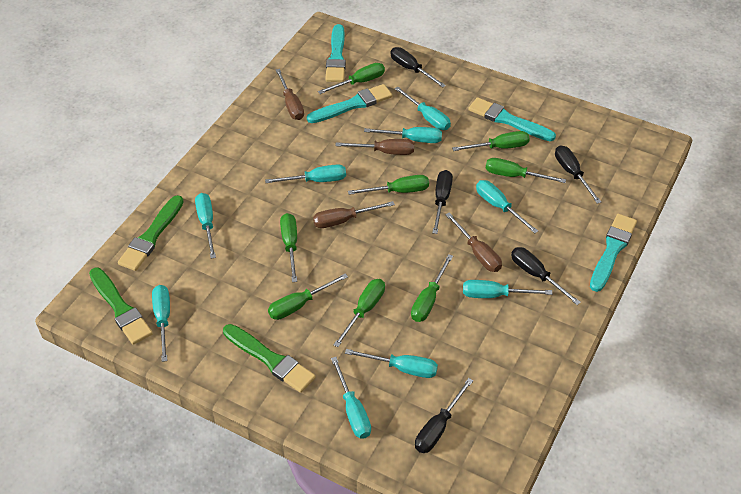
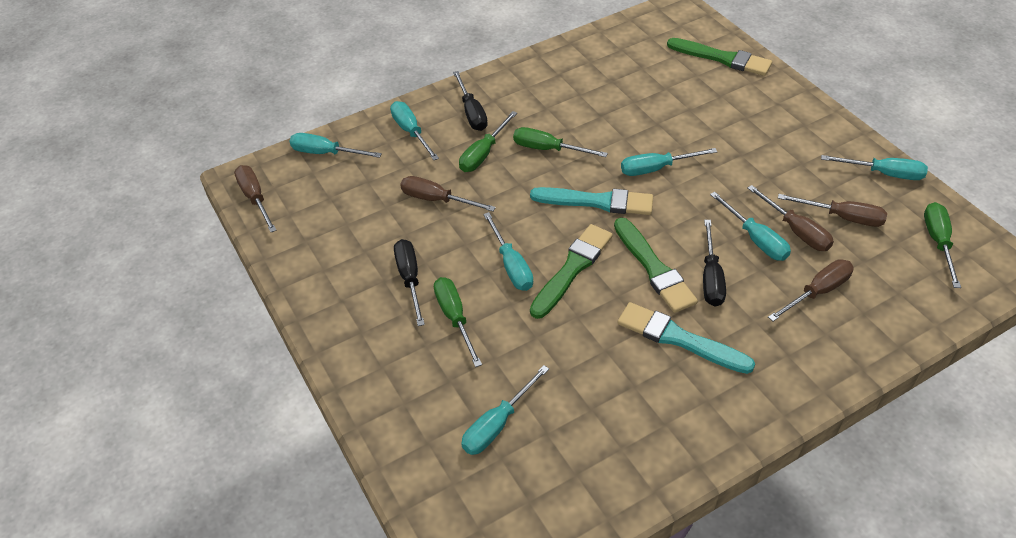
black screwdriver: 5 -> 3
brown screwdriver: 4 -> 5
green screwdriver: 8 -> 4
turquoise brush: 4 -> 2
turquoise screwdriver: 9 -> 7

